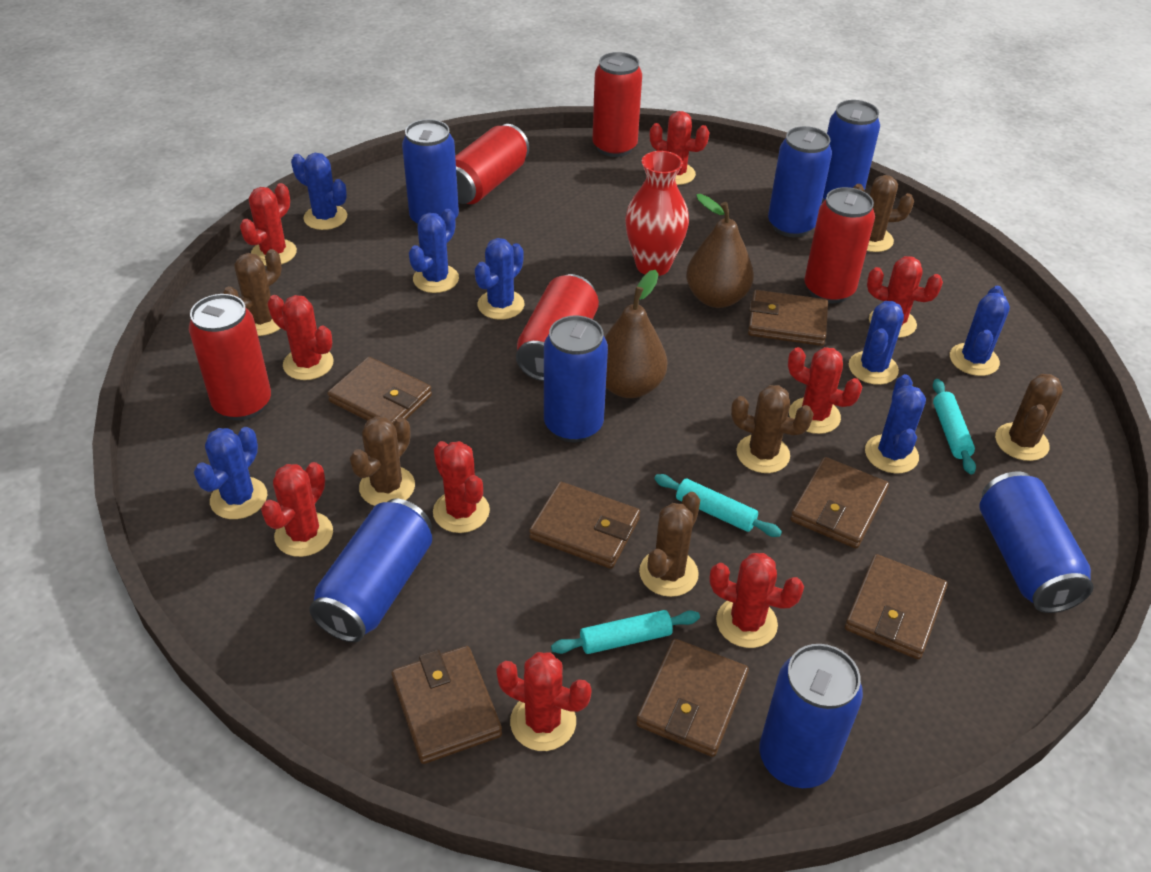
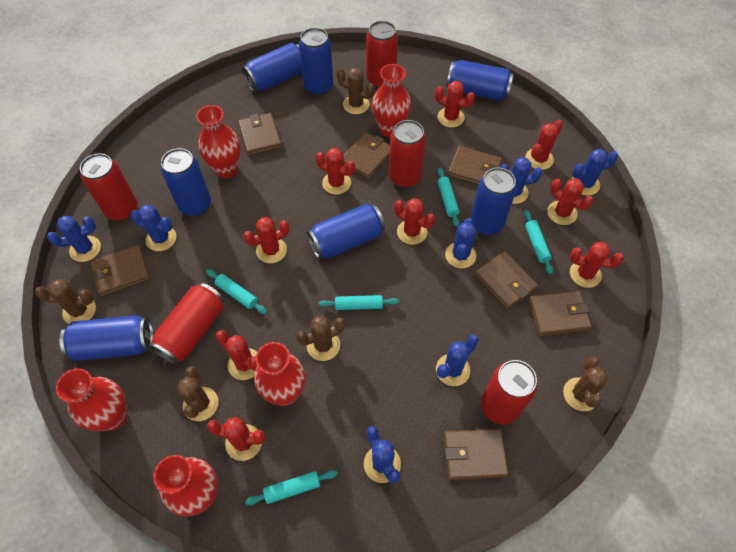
brown cactus: 6 -> 5
brown pear: 2 -> 0
red vase: 1 -> 5
turquoise rolling pin: 3 -> 5

